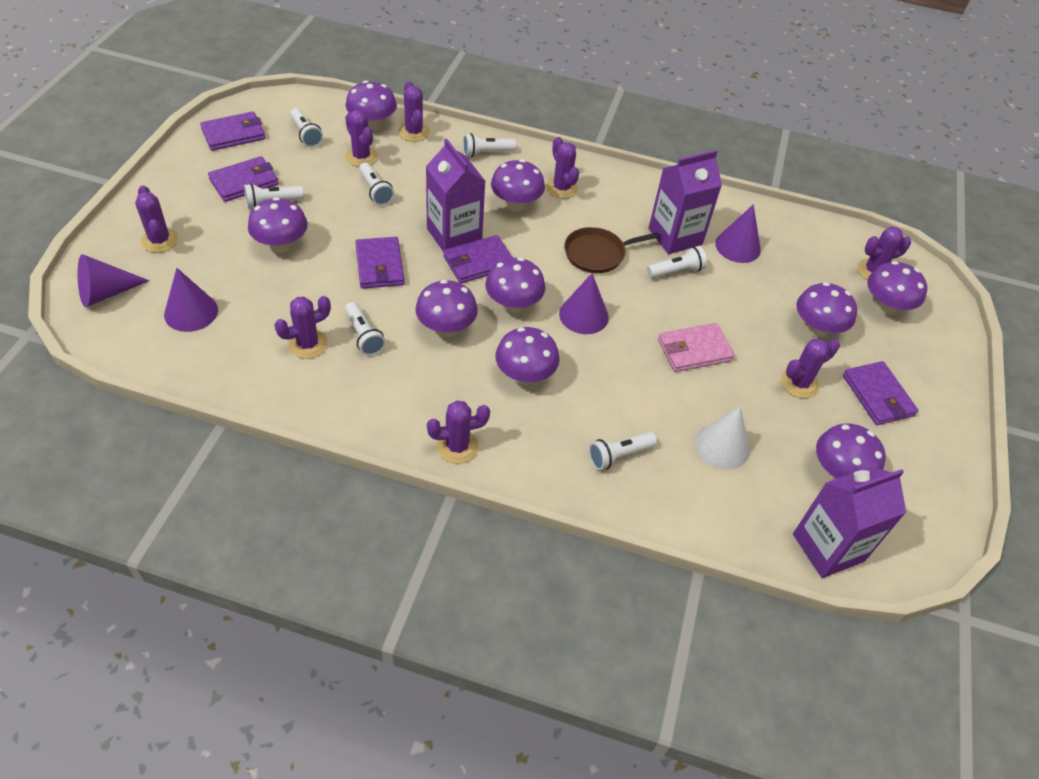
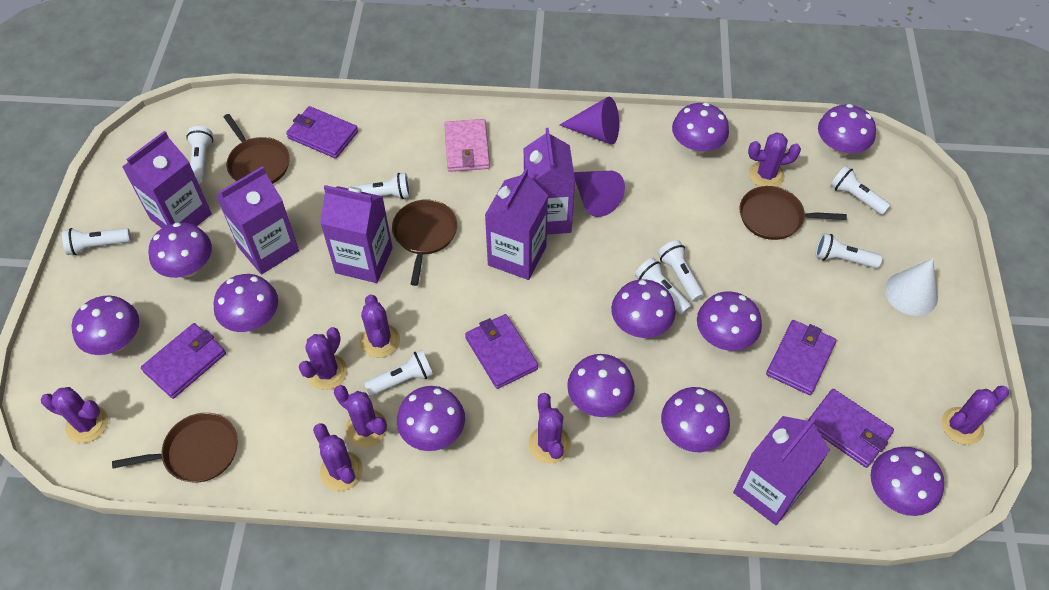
brown pan: 1 -> 4
purple carton: 3 -> 6
purple cone: 4 -> 2
purple mushroom: 9 -> 11
white flashlight: 7 -> 8

